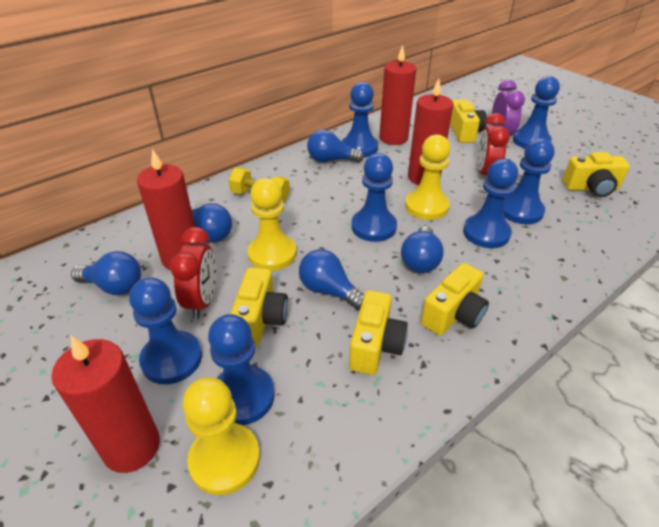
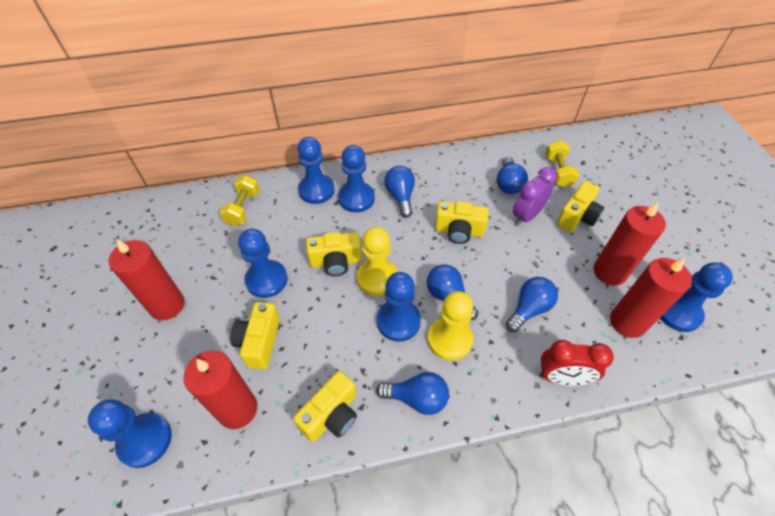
blue pawn: 7 -> 6
red clock: 2 -> 1
yellow dumbbell: 1 -> 2
yellow pawn: 3 -> 2

